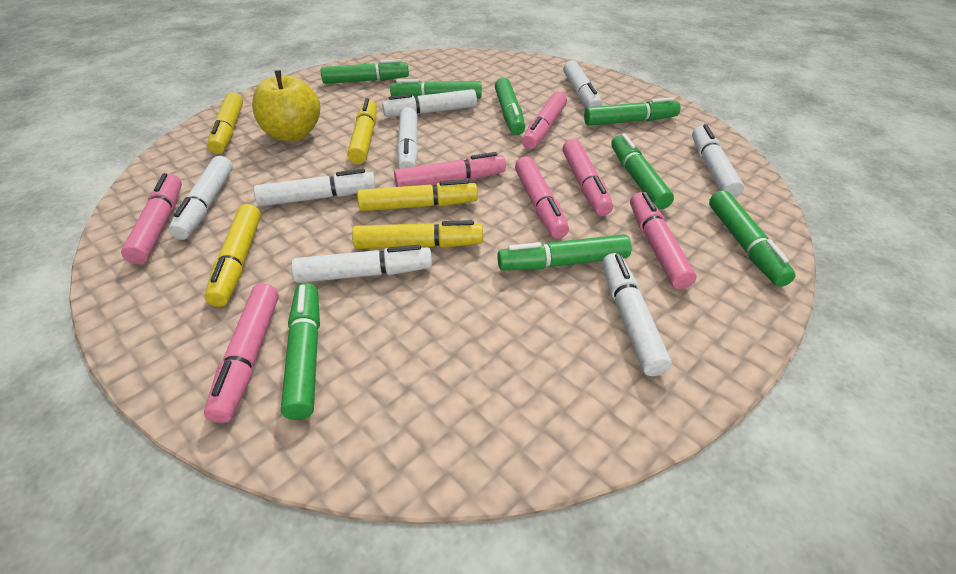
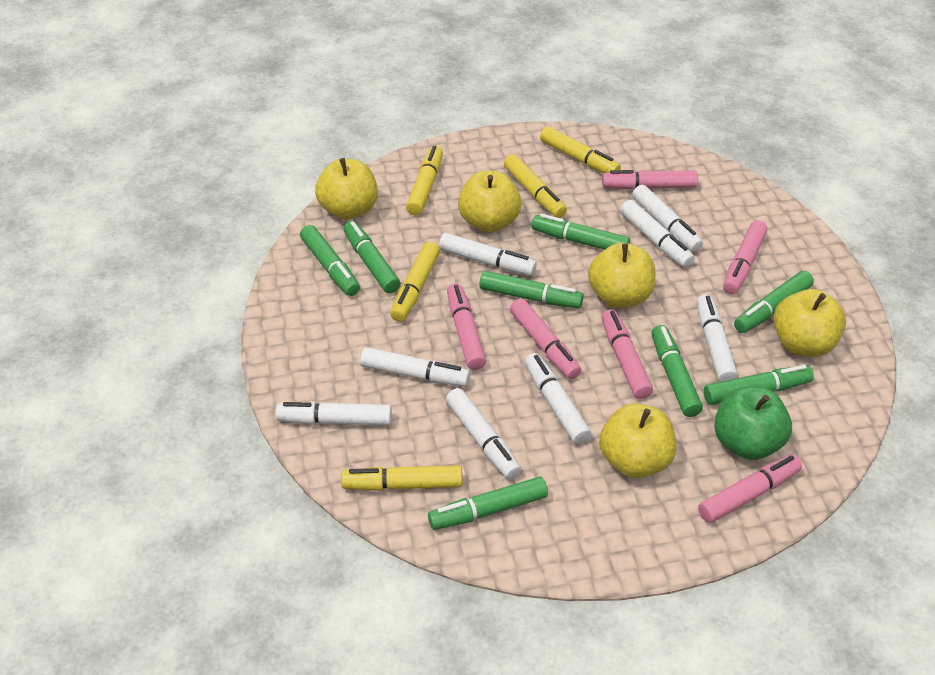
green apple: 0 -> 1
pink marker: 7 -> 6
yellow apple: 1 -> 5

